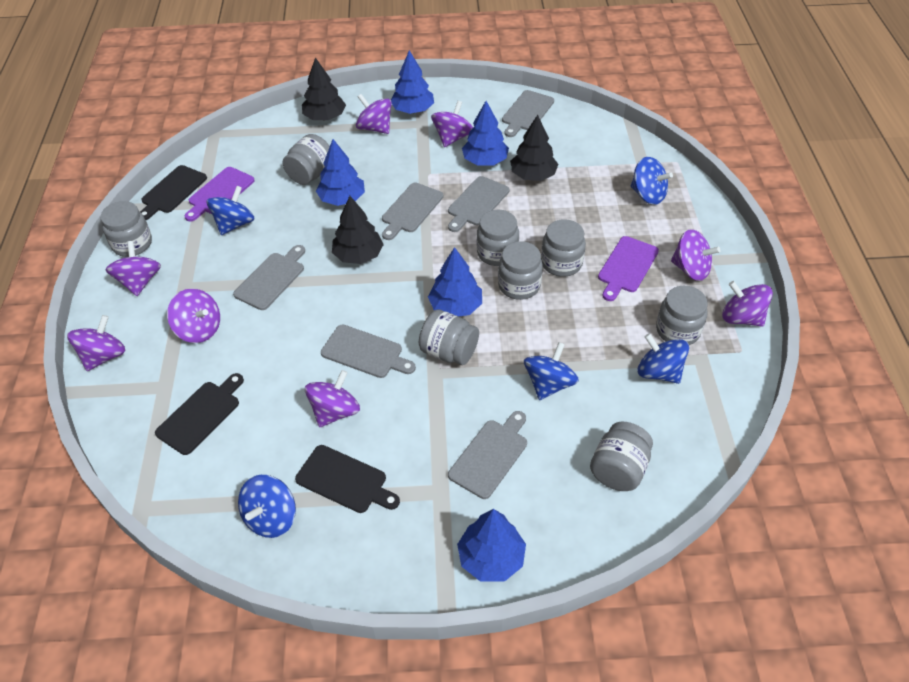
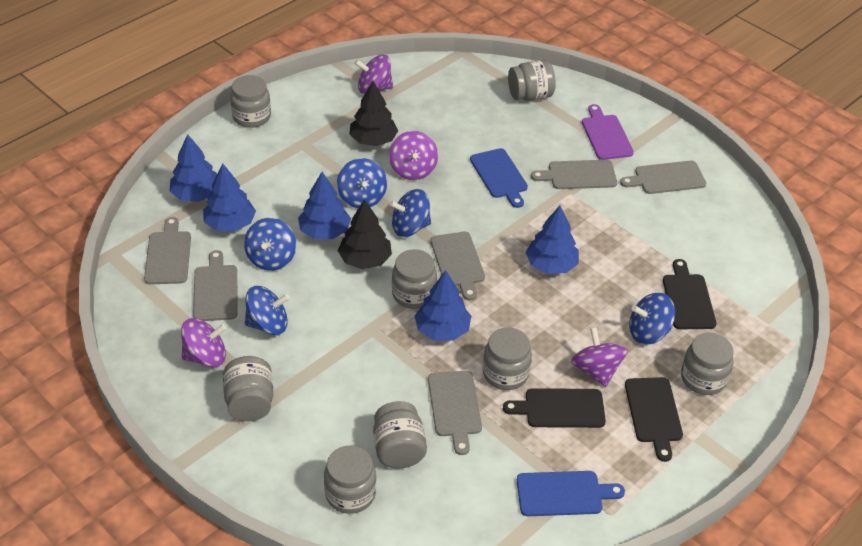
black tree: 3 -> 2
blue cutting board: 0 -> 2
purple cutting board: 2 -> 1
purple spinning top: 8 -> 4

